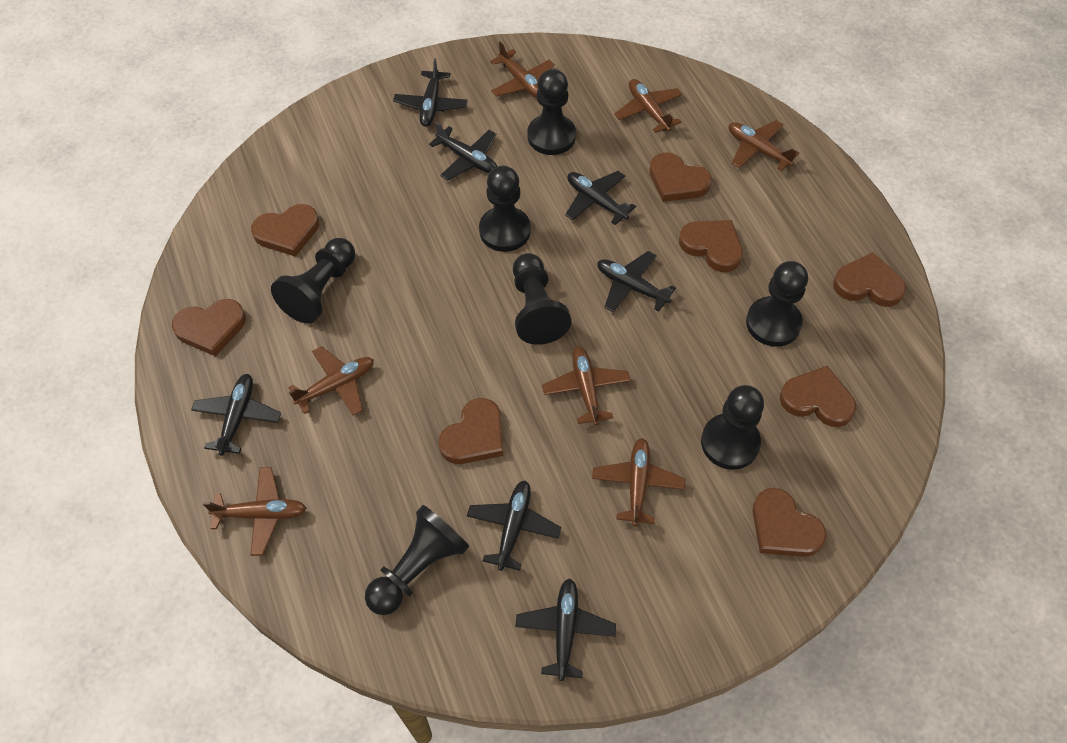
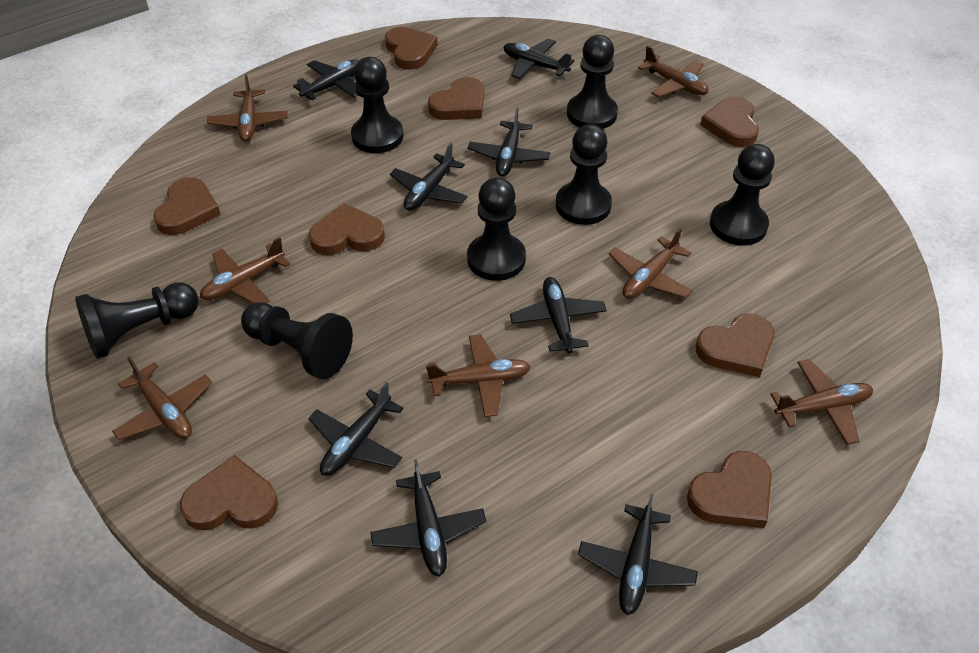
black plane: 7 -> 8

